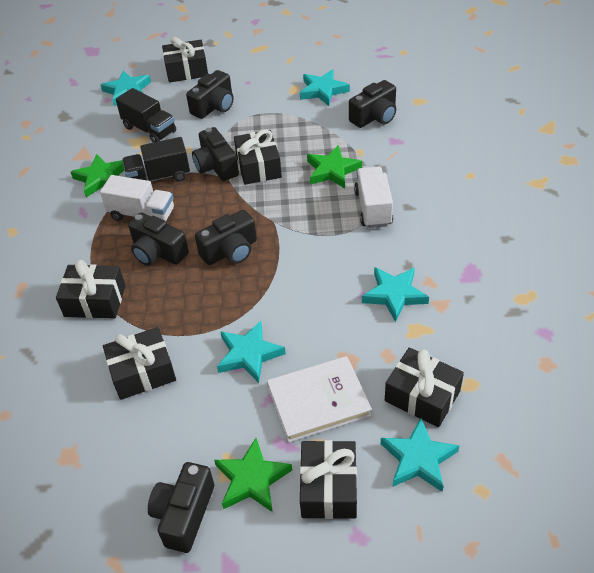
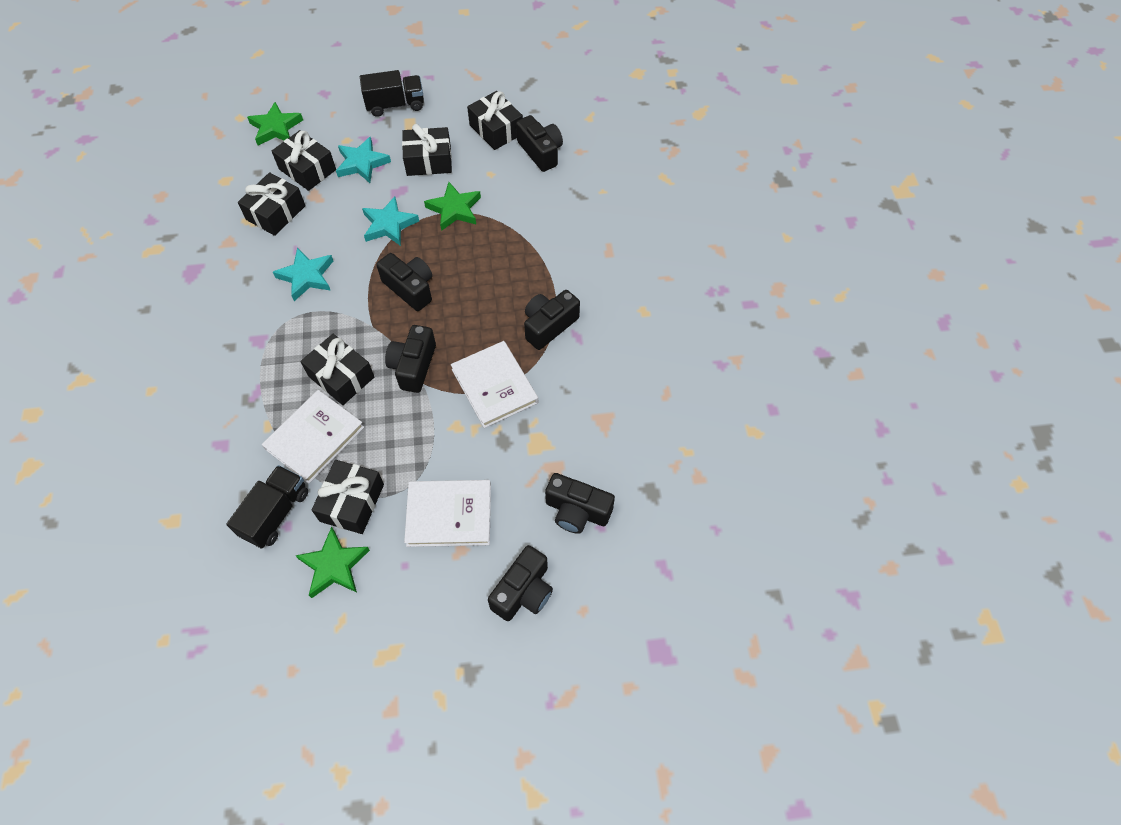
turquoise star: 5 -> 3
white book: 1 -> 3
white truck: 2 -> 0

